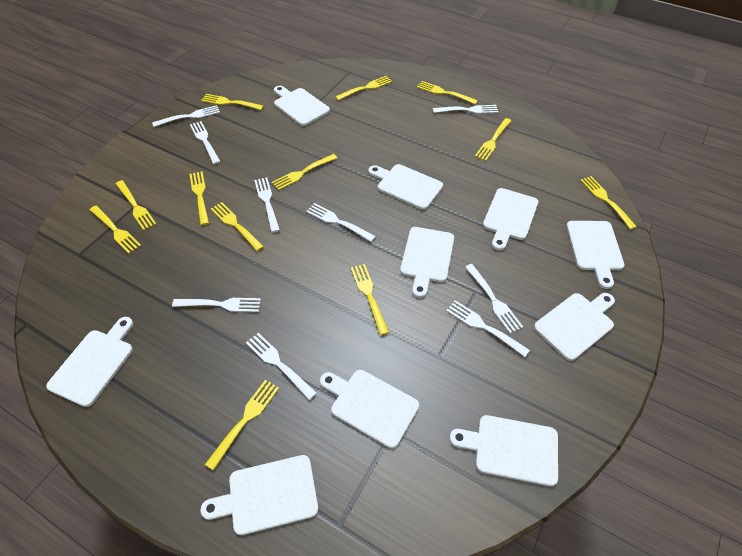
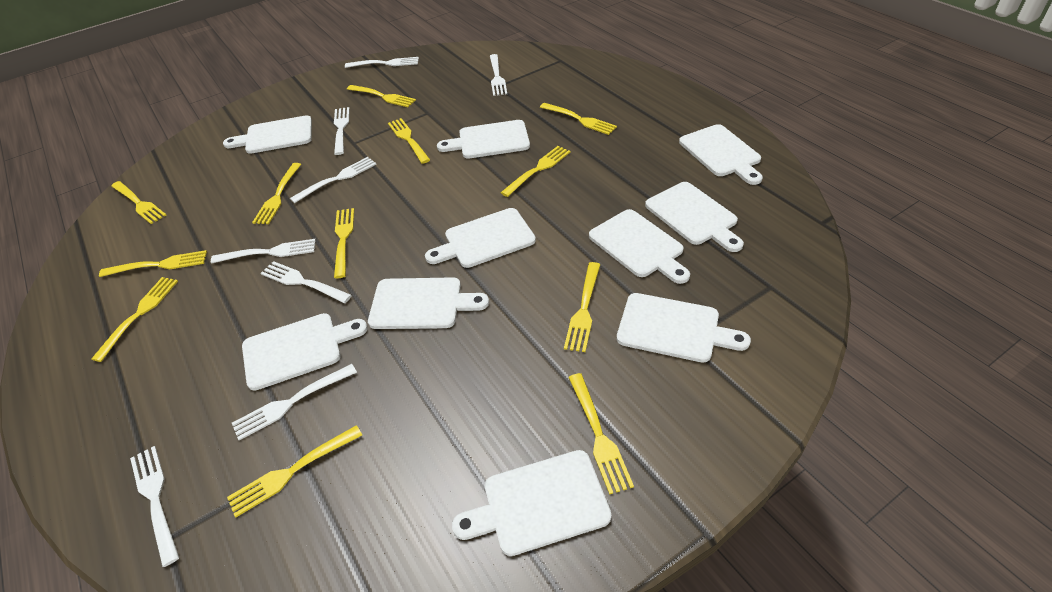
white fork: 9 -> 8

